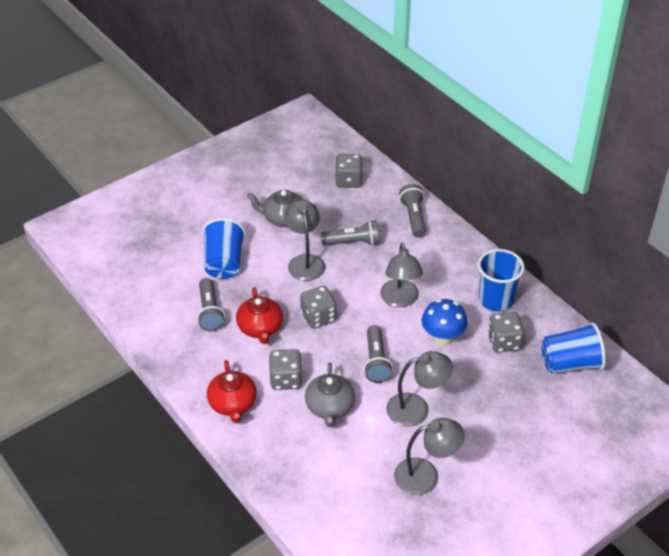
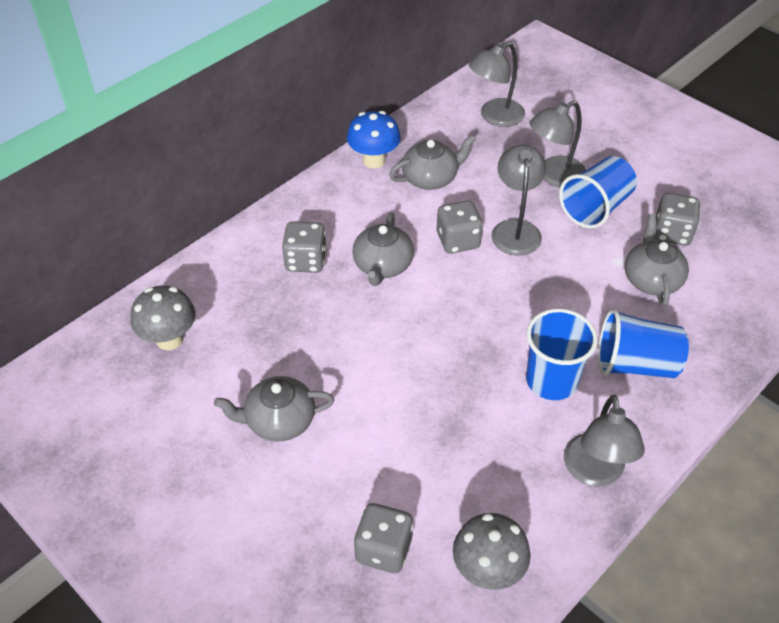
grey flashlight: 4 -> 0
grey mushroom: 0 -> 2
grey teapot: 2 -> 4
red teapot: 2 -> 0

